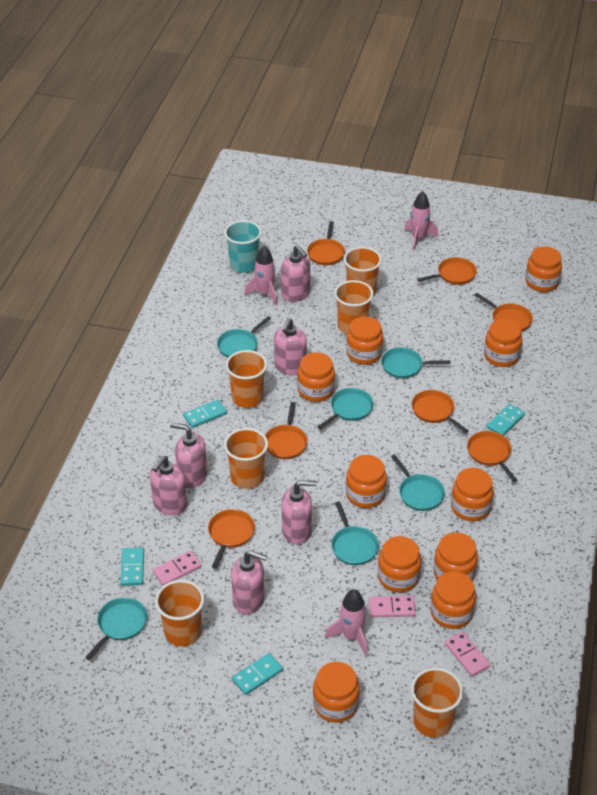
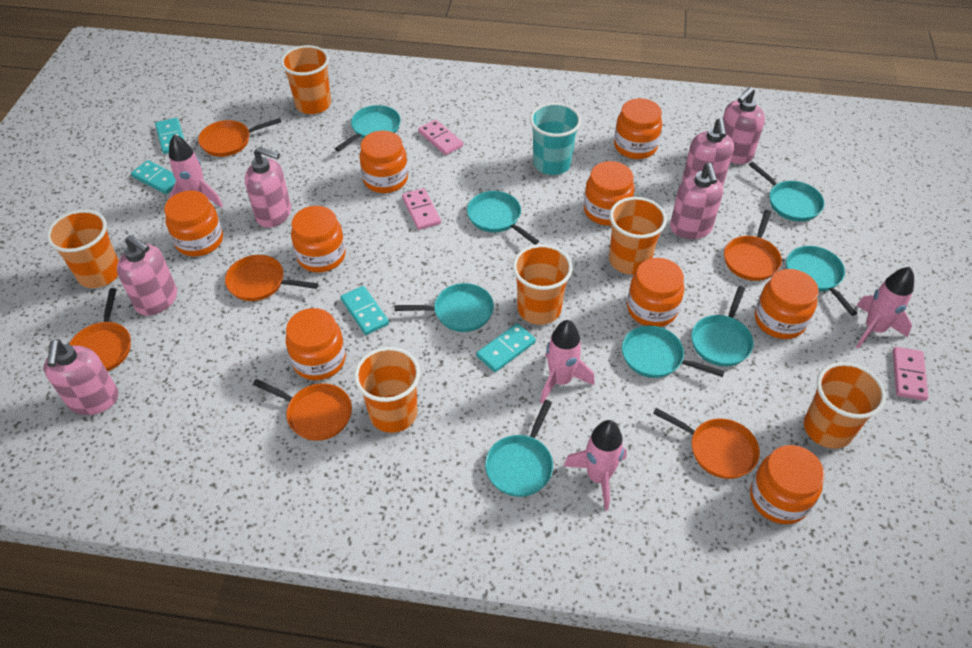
orange jar: 10 -> 9
orange pan: 7 -> 6
pink rocket: 3 -> 4
turquoise pan: 6 -> 8

